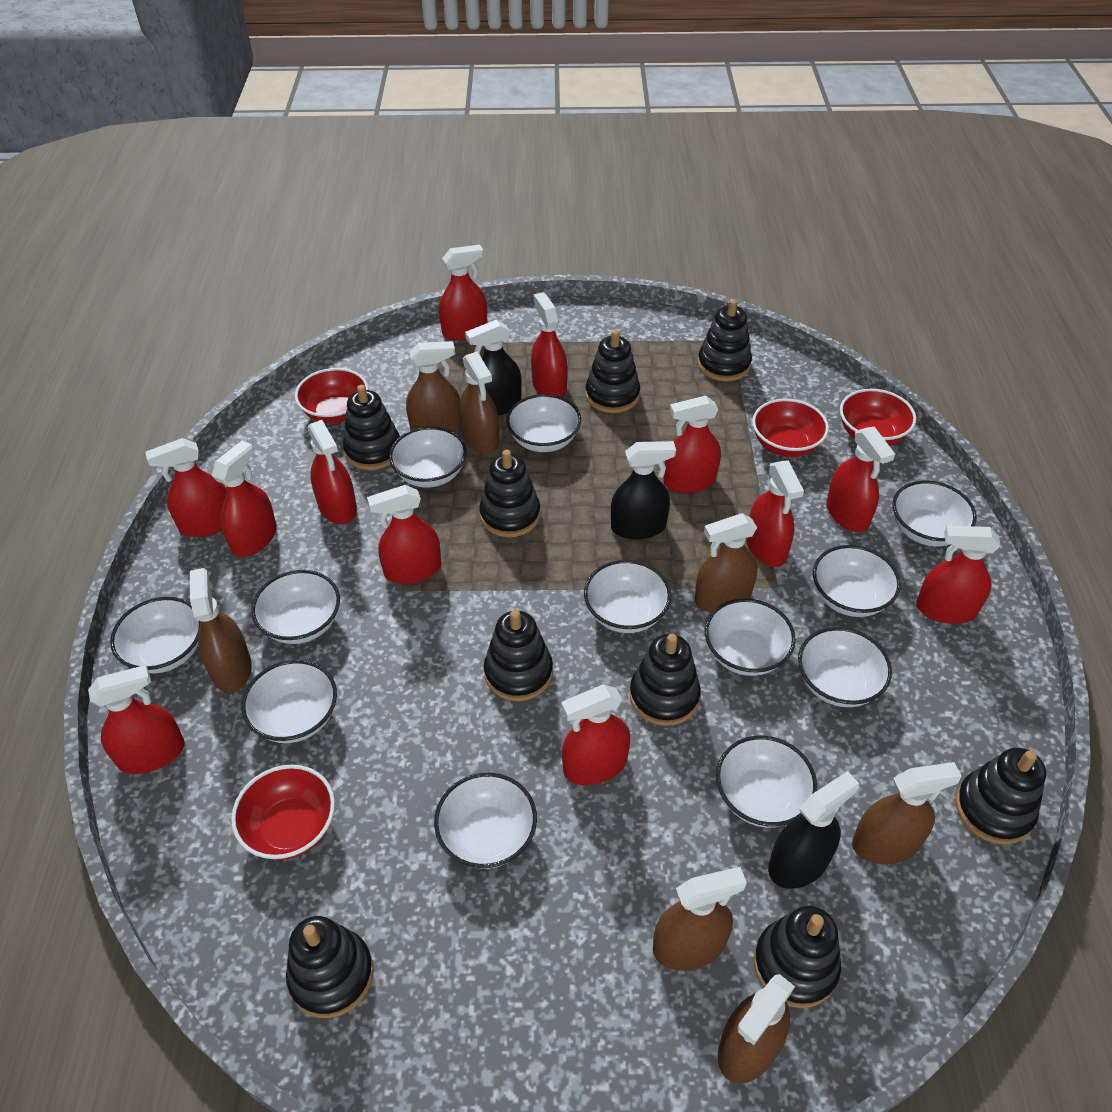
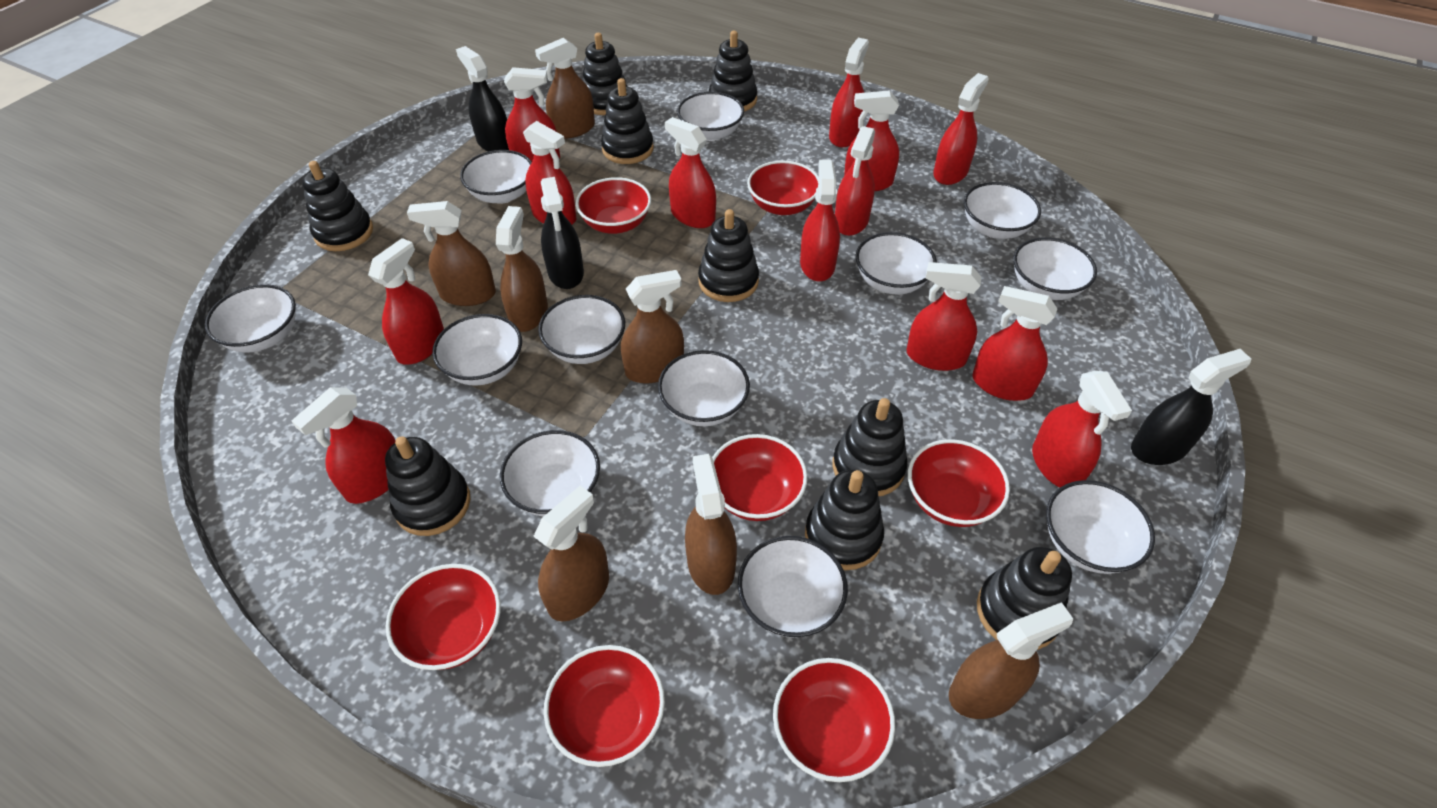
red bowl: 4 -> 7
red spray bottle: 12 -> 13

